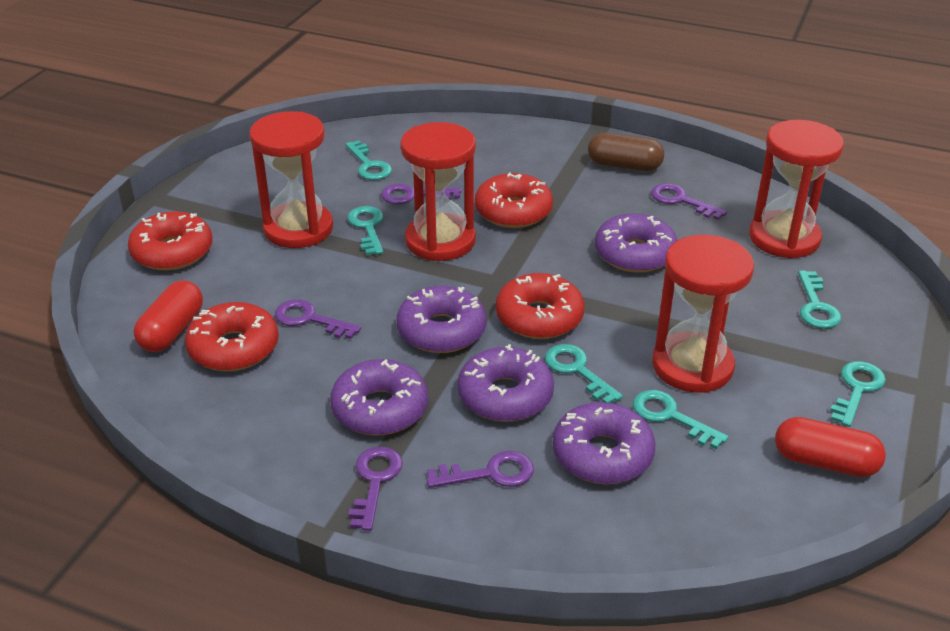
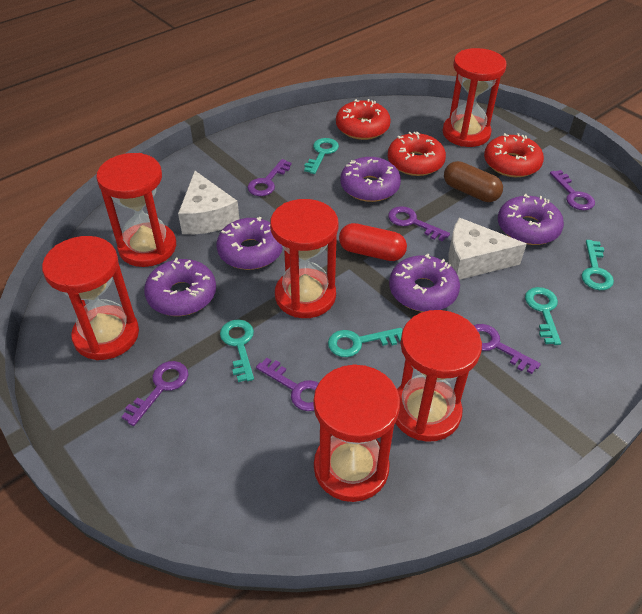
purple key: 5 -> 6
red capsule: 2 -> 1
red donut: 4 -> 3
red hourglass: 4 -> 6
turquoise key: 6 -> 5
white cheese: 0 -> 2

